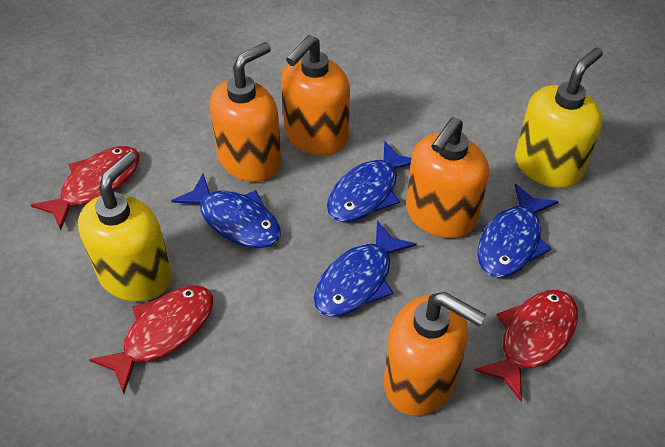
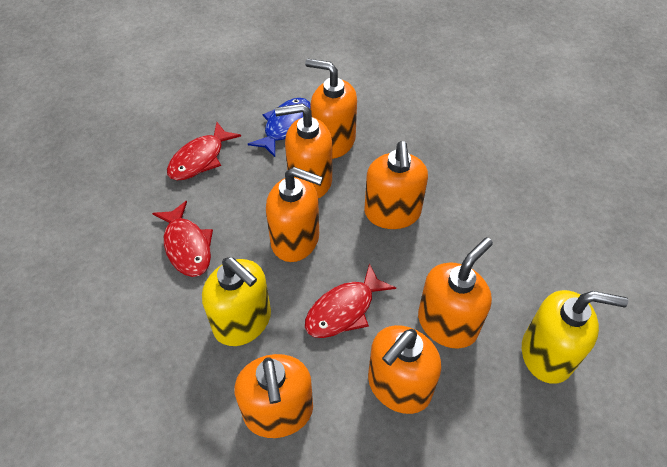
blue fish: 4 -> 1
orange soap dispenser: 4 -> 7

